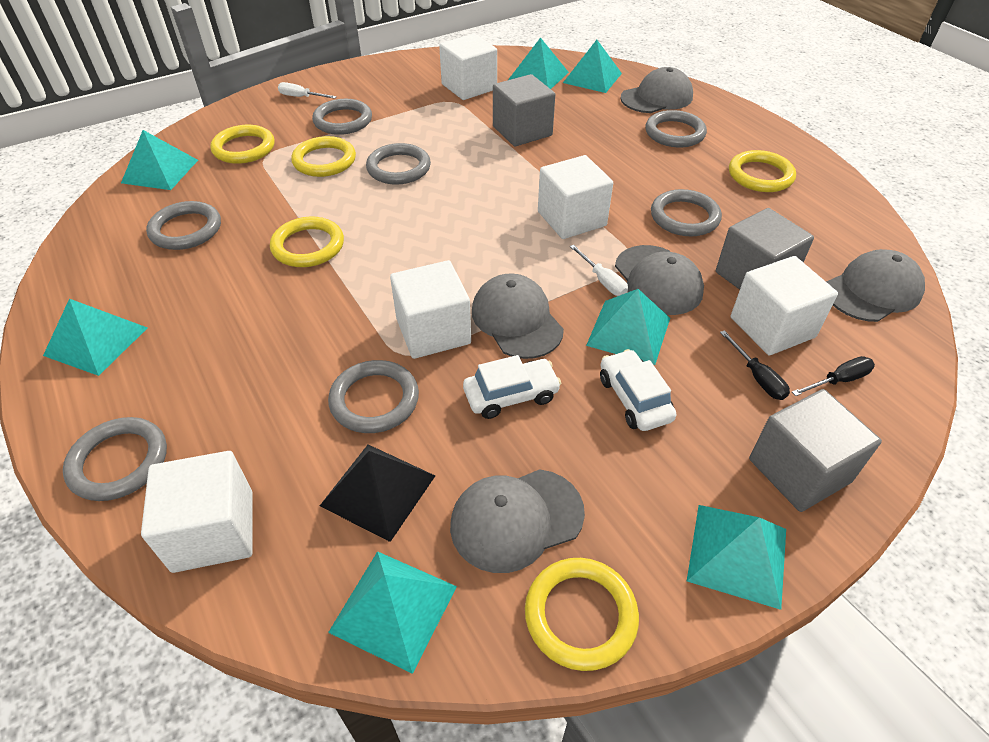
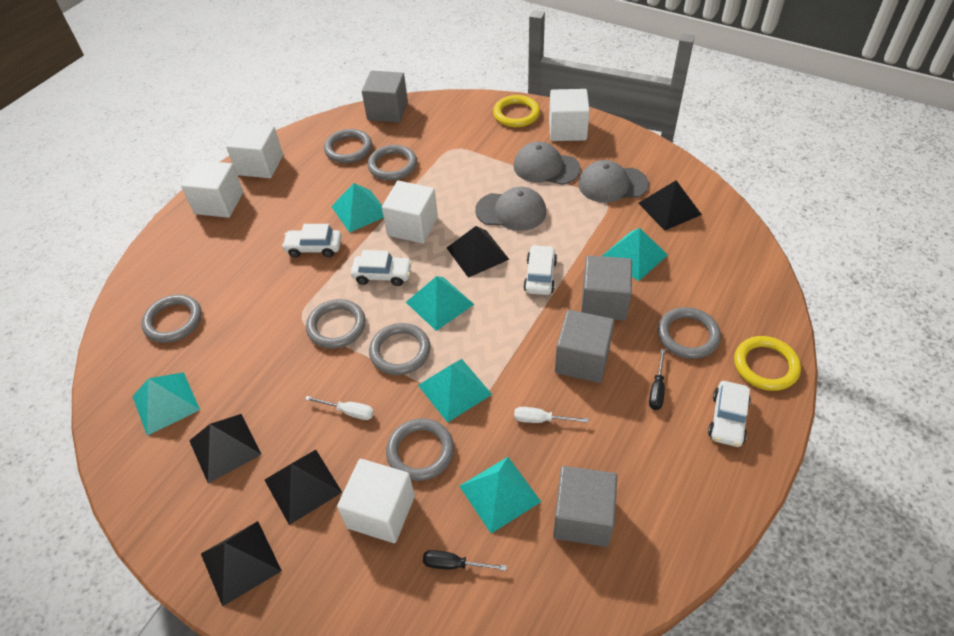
black pyramid: 1 -> 5
grey cap: 5 -> 3
grey cube: 3 -> 4
turquoise pyramid: 7 -> 6
white car: 2 -> 4
yellow ring: 5 -> 2

